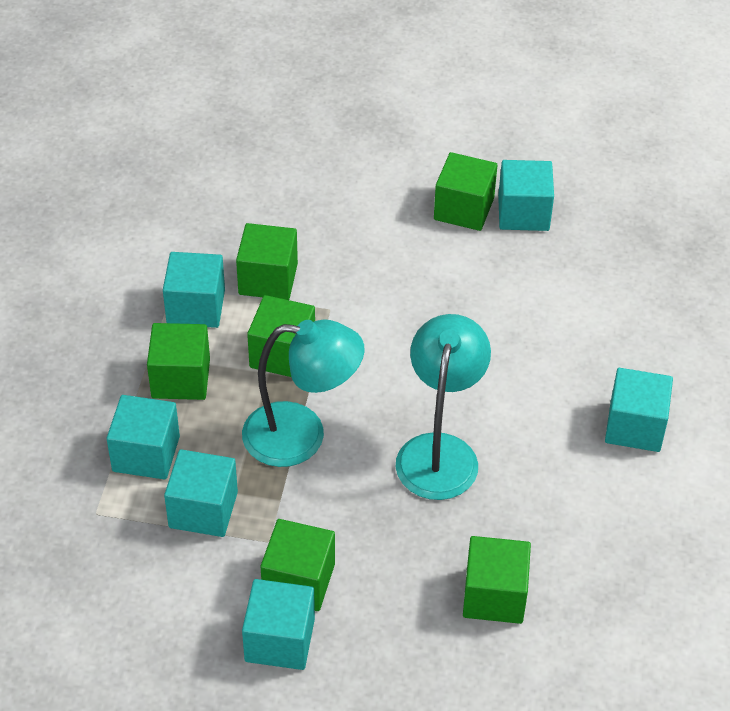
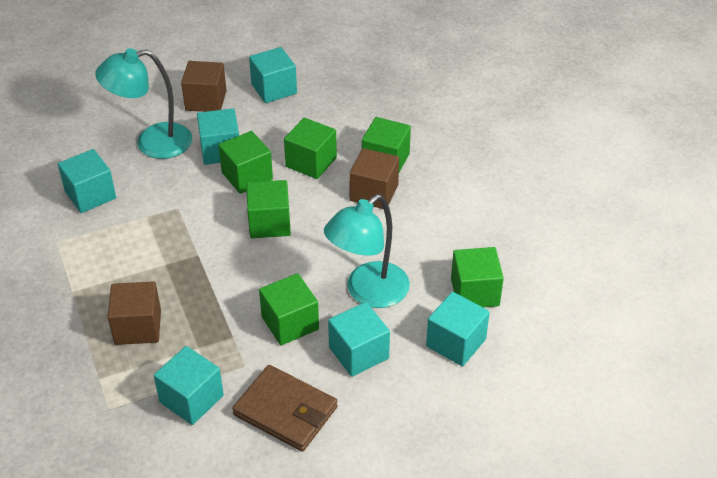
brown cube: 0 -> 3
brown wallet: 0 -> 1

